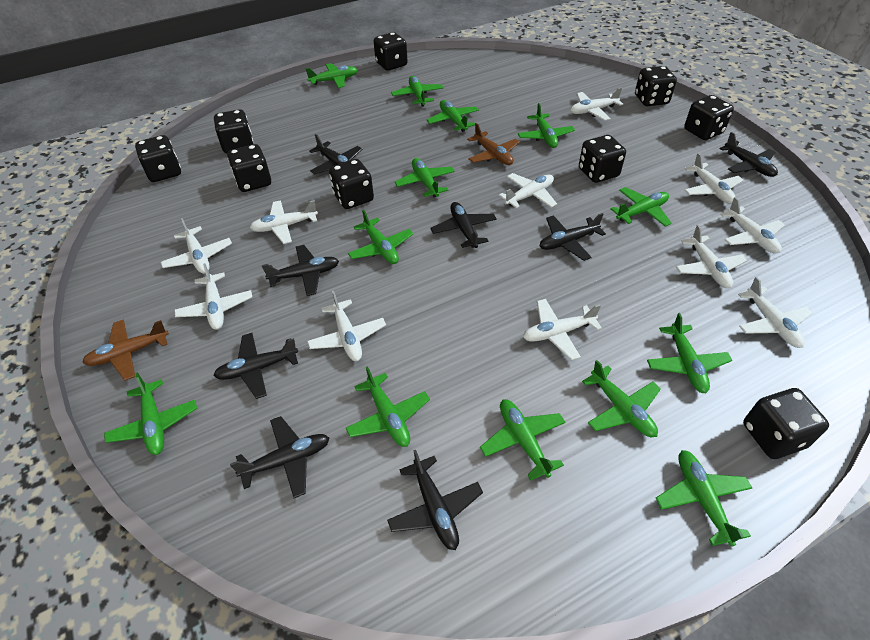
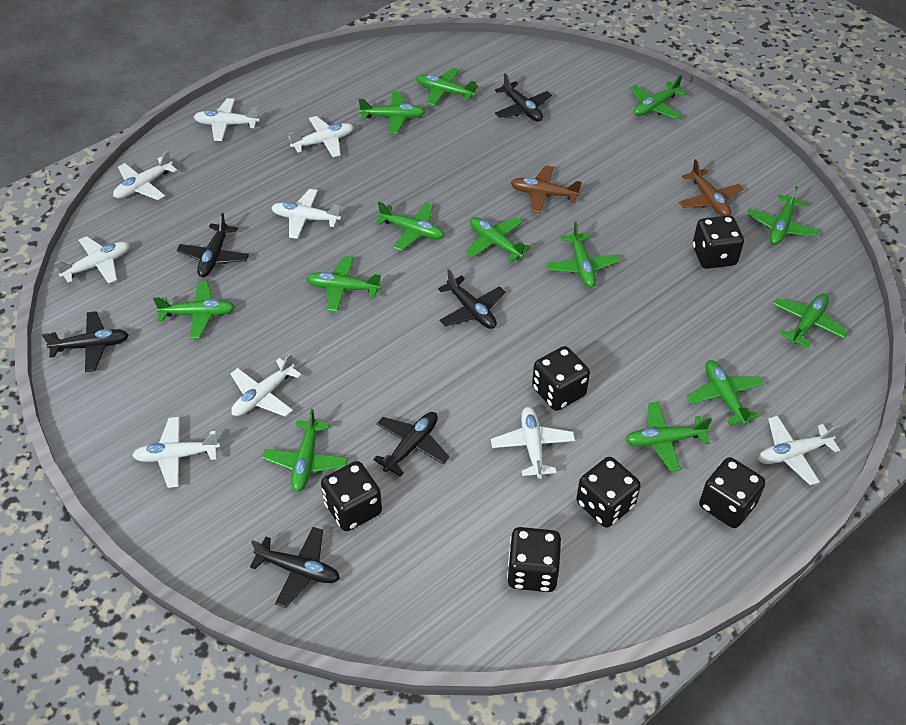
black dice: 9 -> 6
black plane: 8 -> 6
white plane: 11 -> 9

